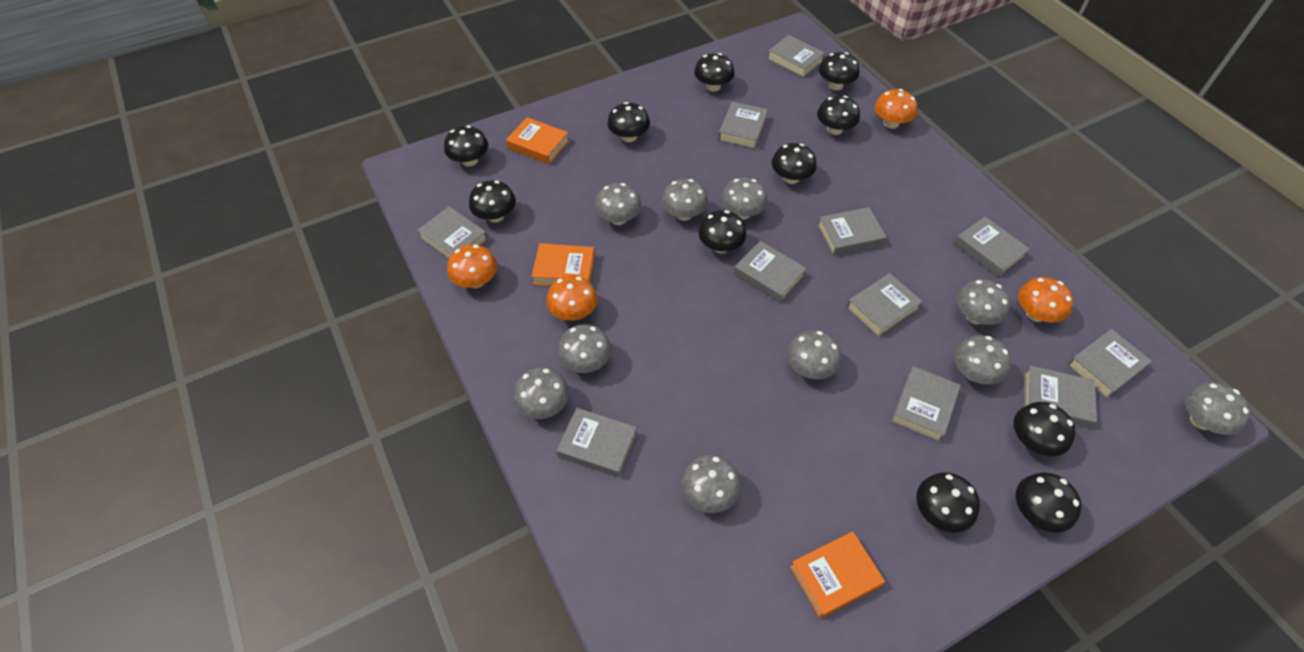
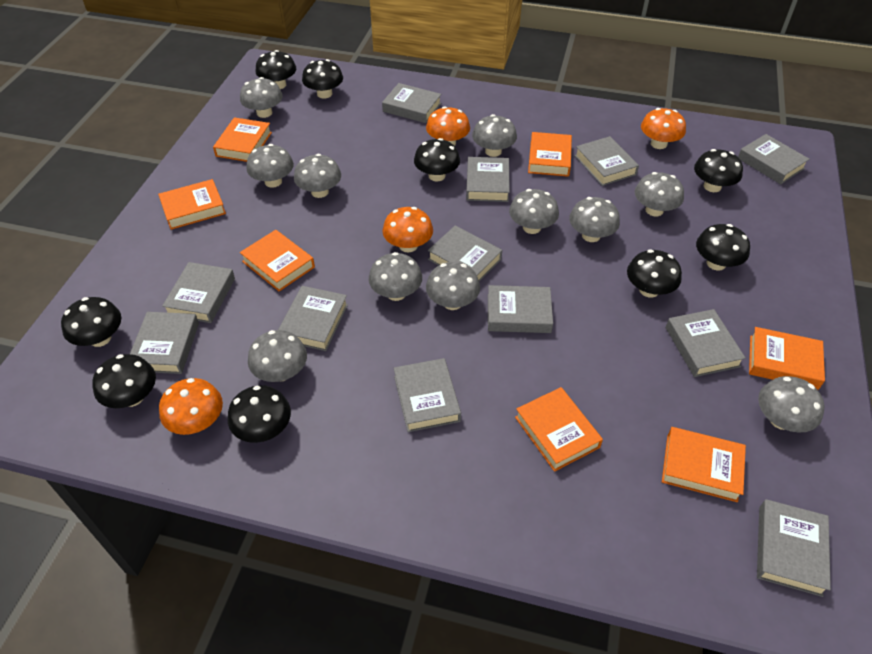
black mushroom: 11 -> 9
grey book: 11 -> 12
grey mushroom: 10 -> 11
orange book: 3 -> 7

